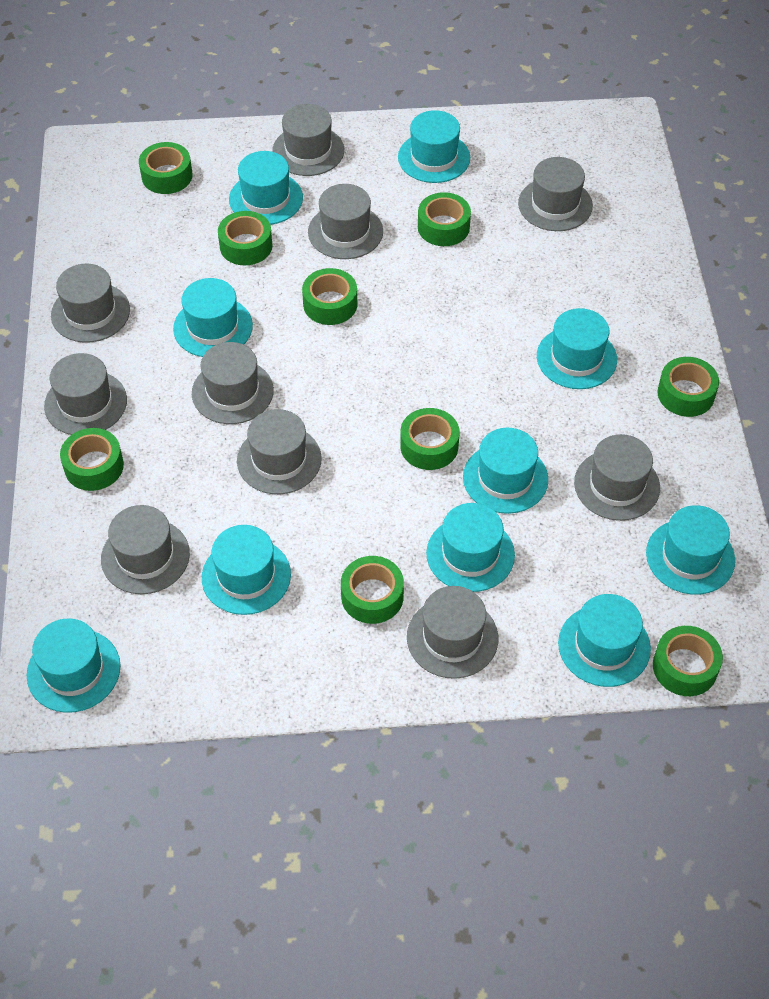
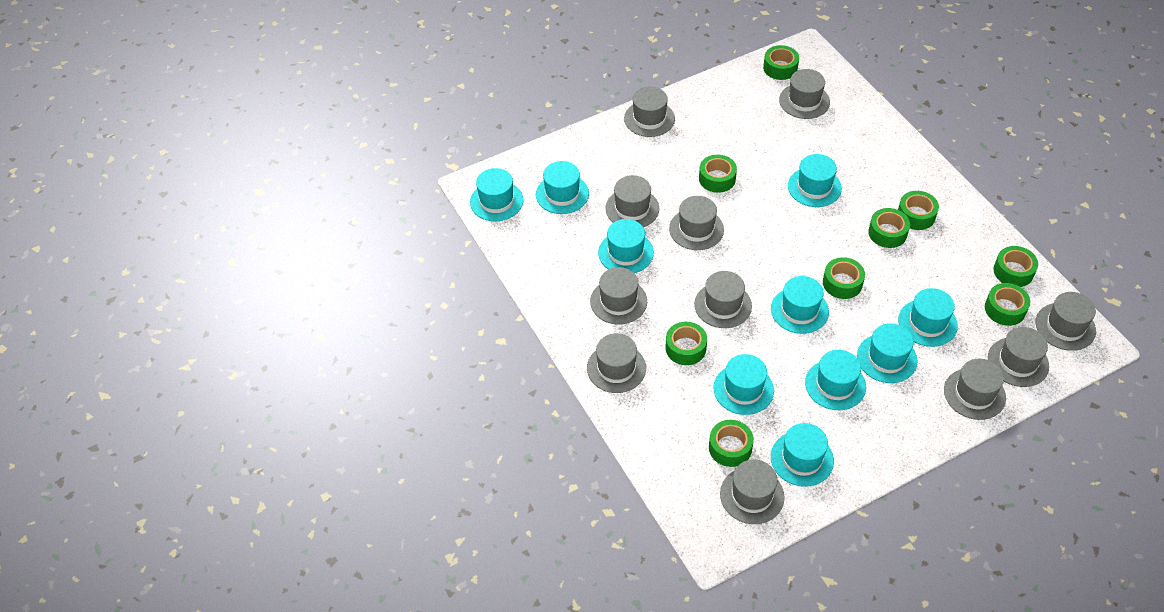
grey hat: 10 -> 11

